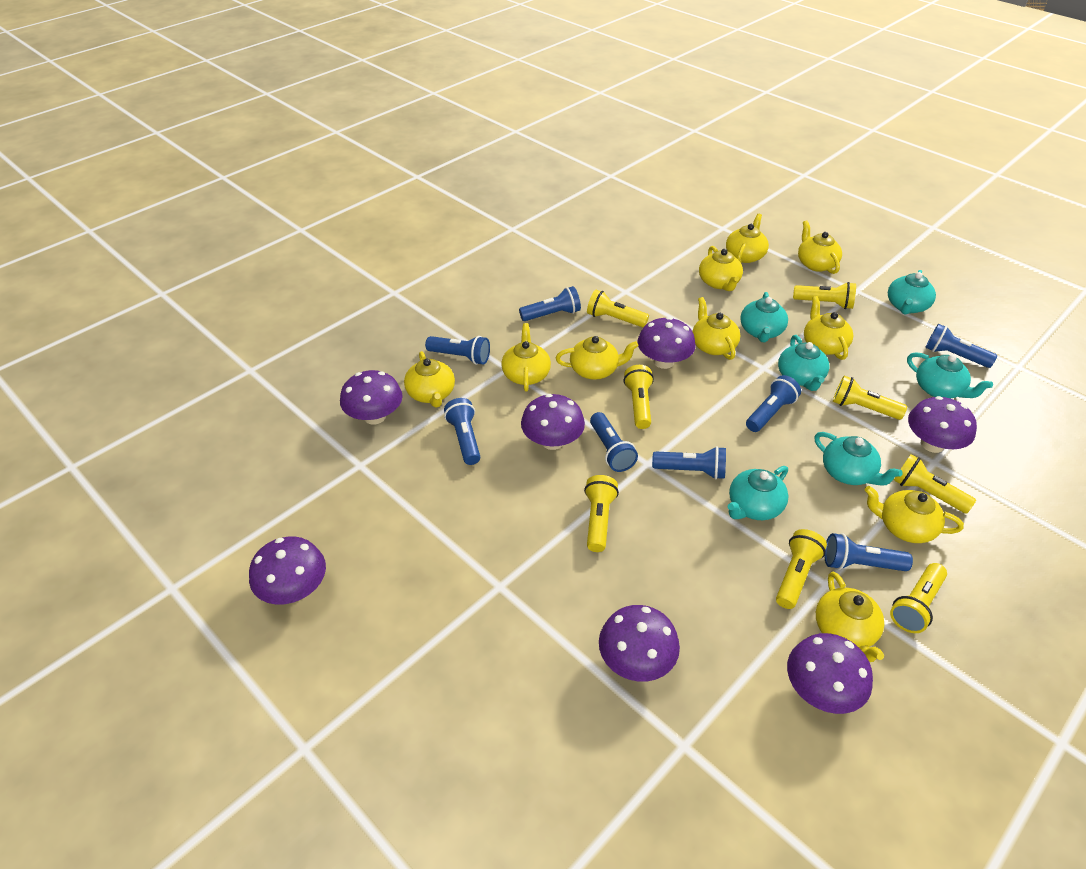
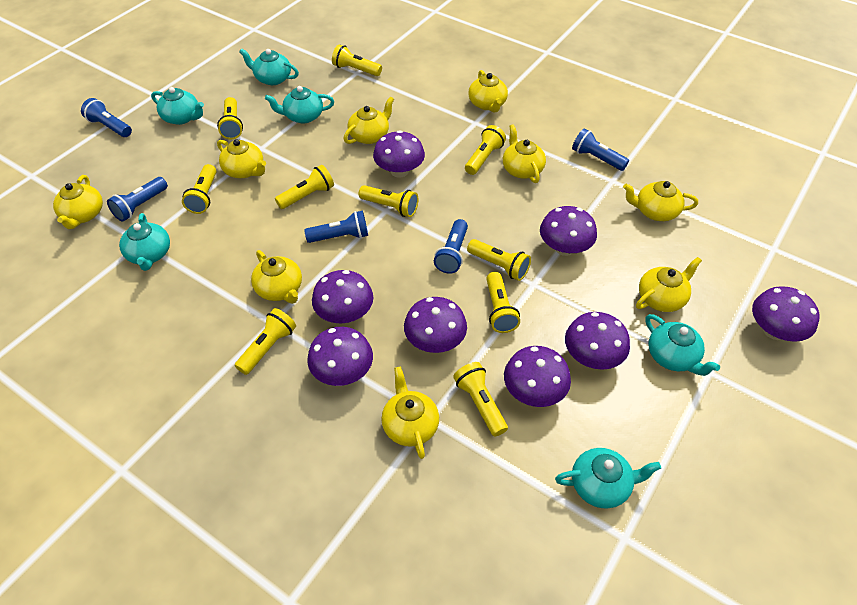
blue flashlight: 8 -> 5
purple mushroom: 7 -> 8
yellow flashlight: 8 -> 10
yellow teapot: 10 -> 9

